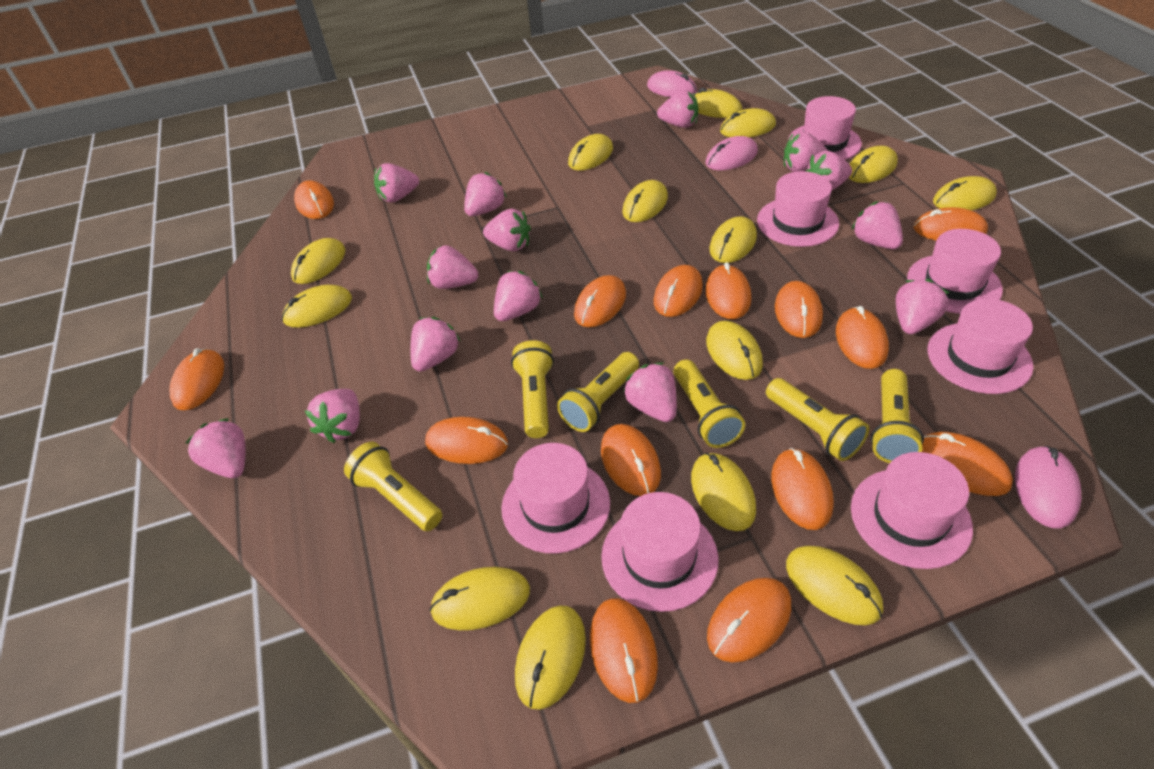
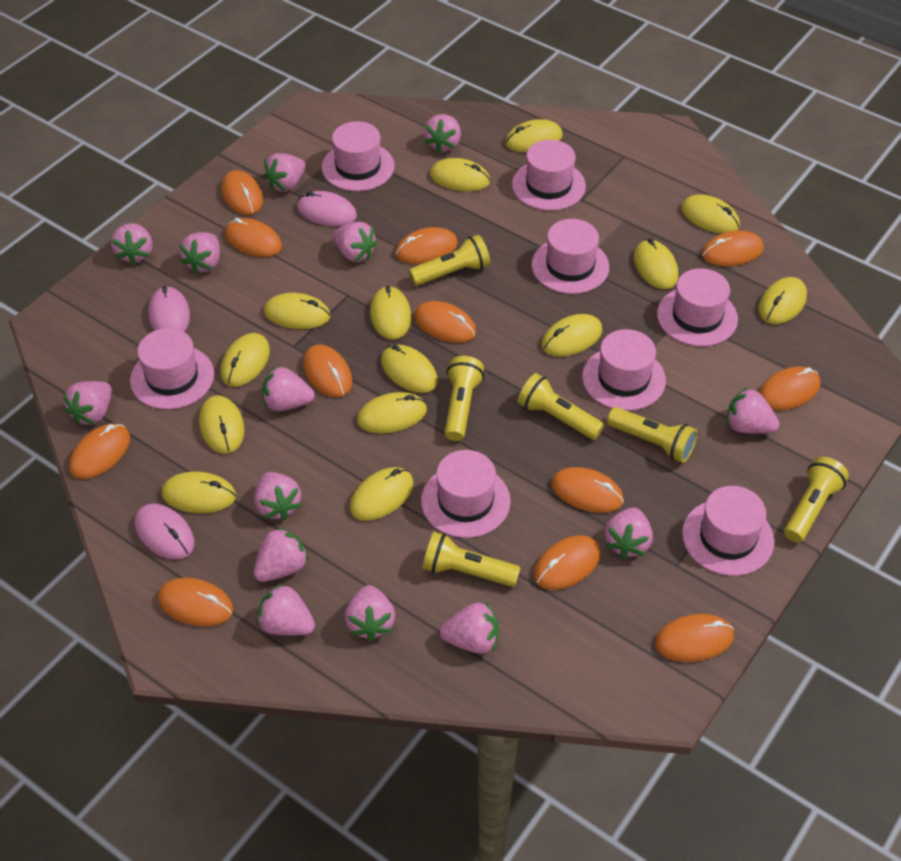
orange mouse: 14 -> 12
pink hat: 7 -> 8

